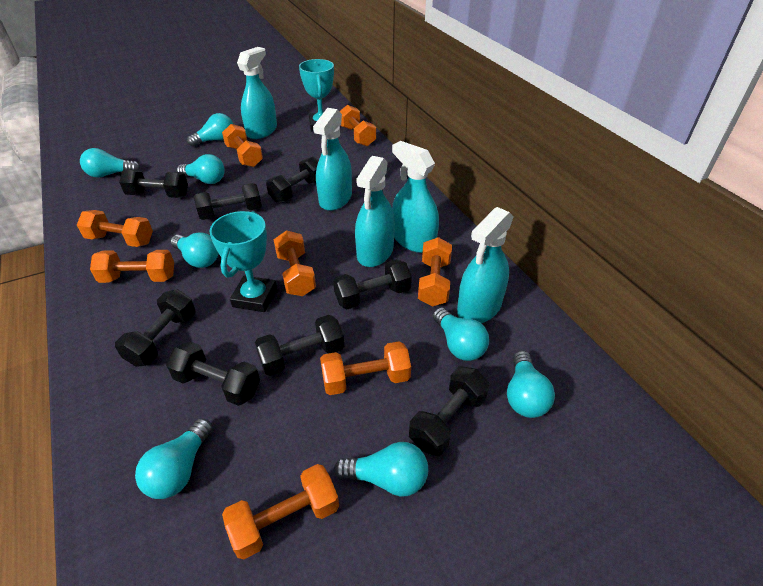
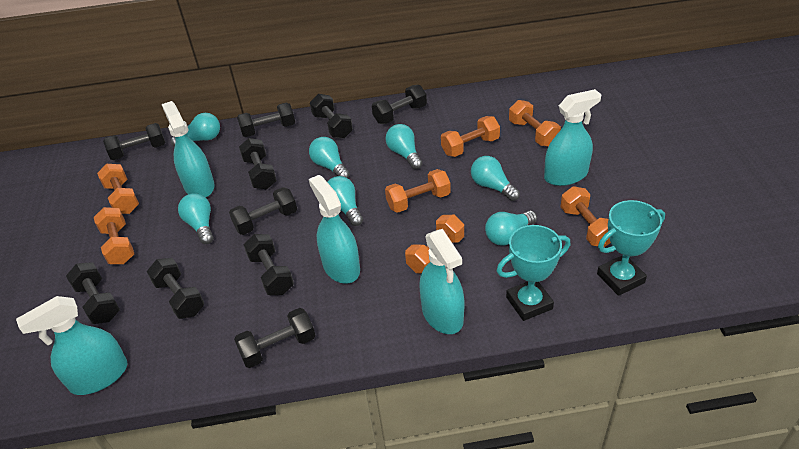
black dumbbell: 8 -> 10
orange dumbbell: 8 -> 7
turquoise light bulb: 8 -> 7

